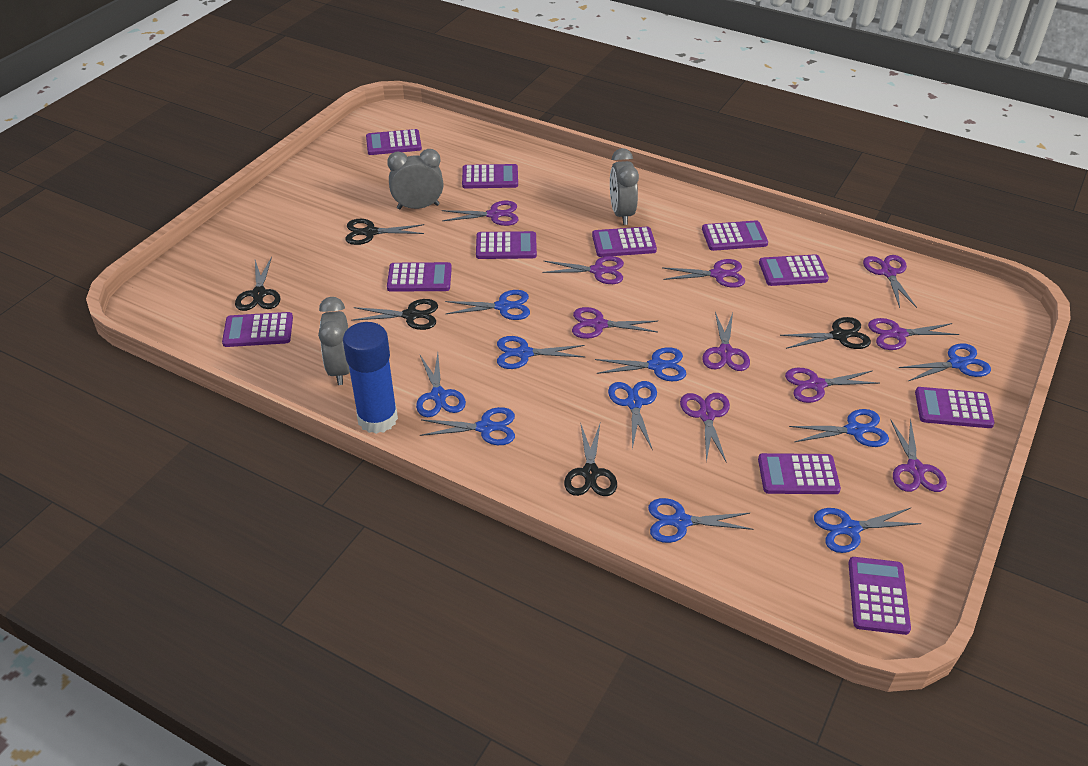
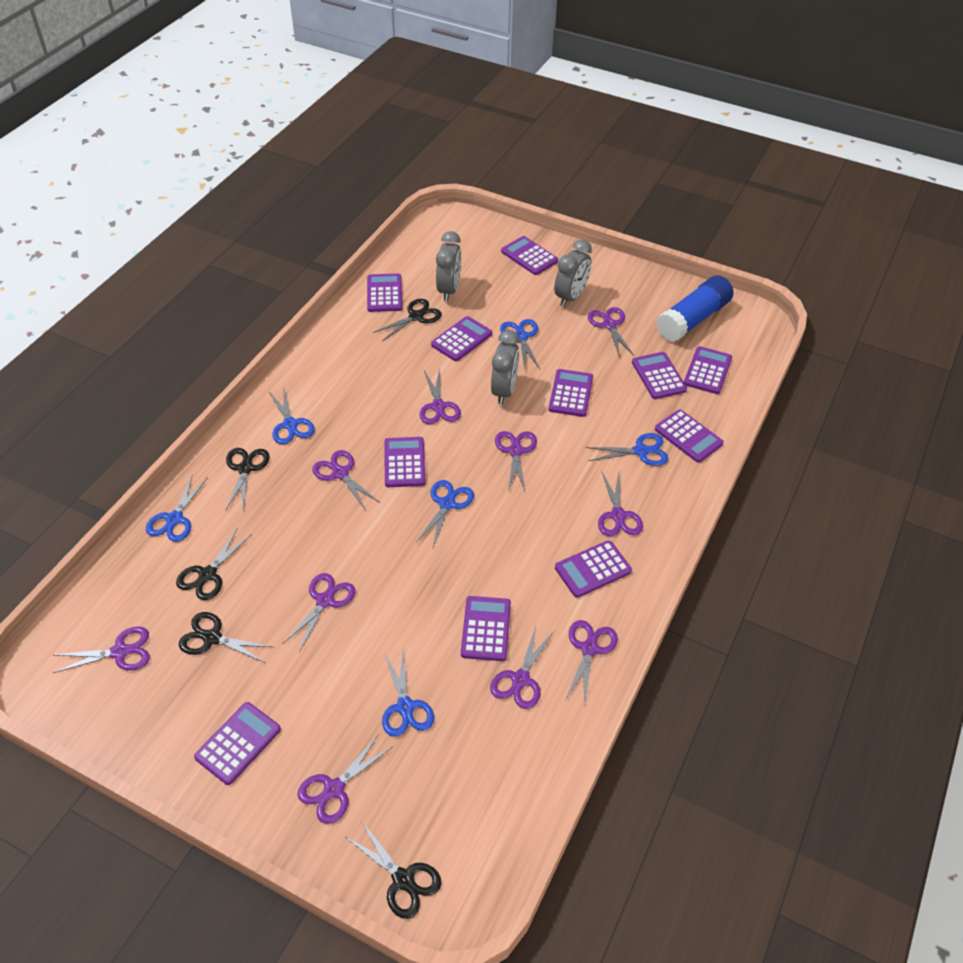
blue scissors: 10 -> 6

